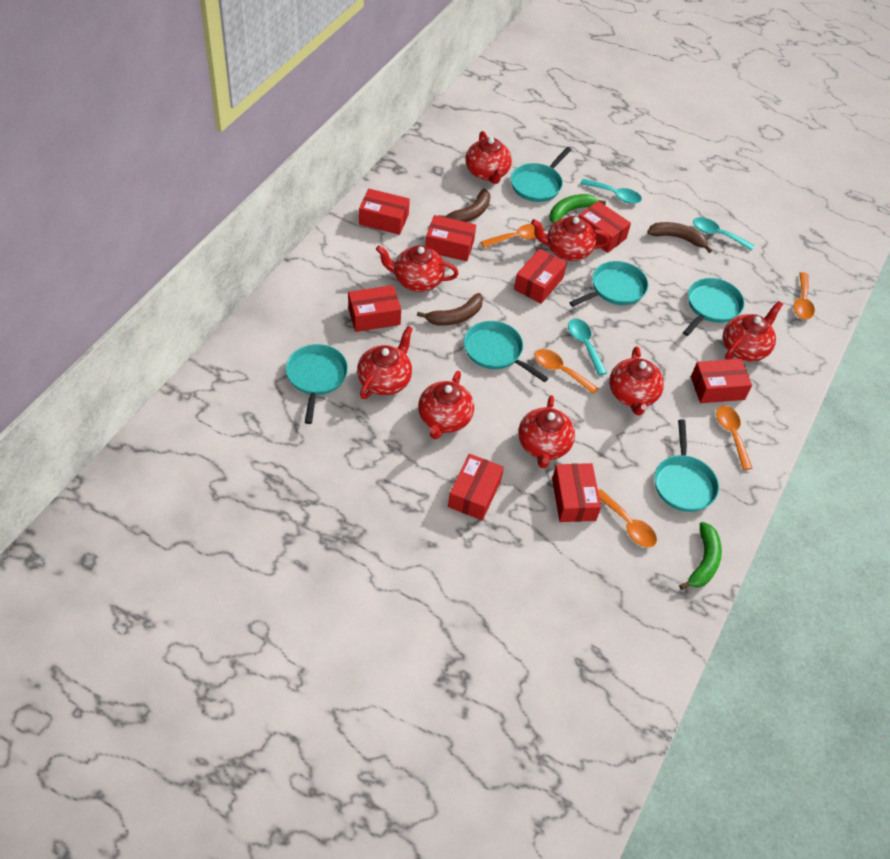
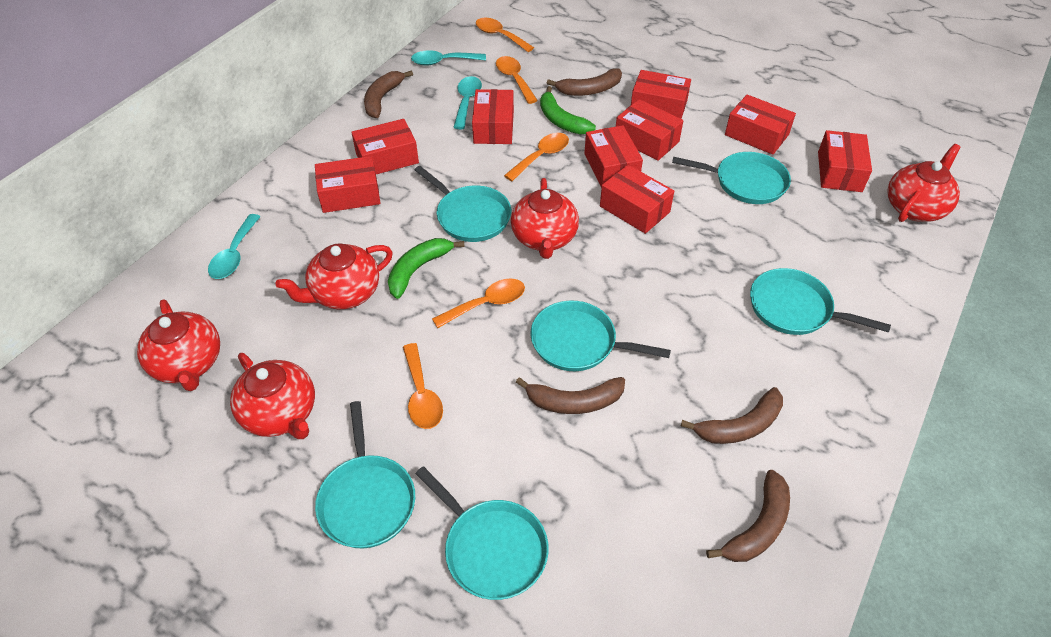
brown banana: 3 -> 5
red box: 8 -> 9
red teapot: 8 -> 5

